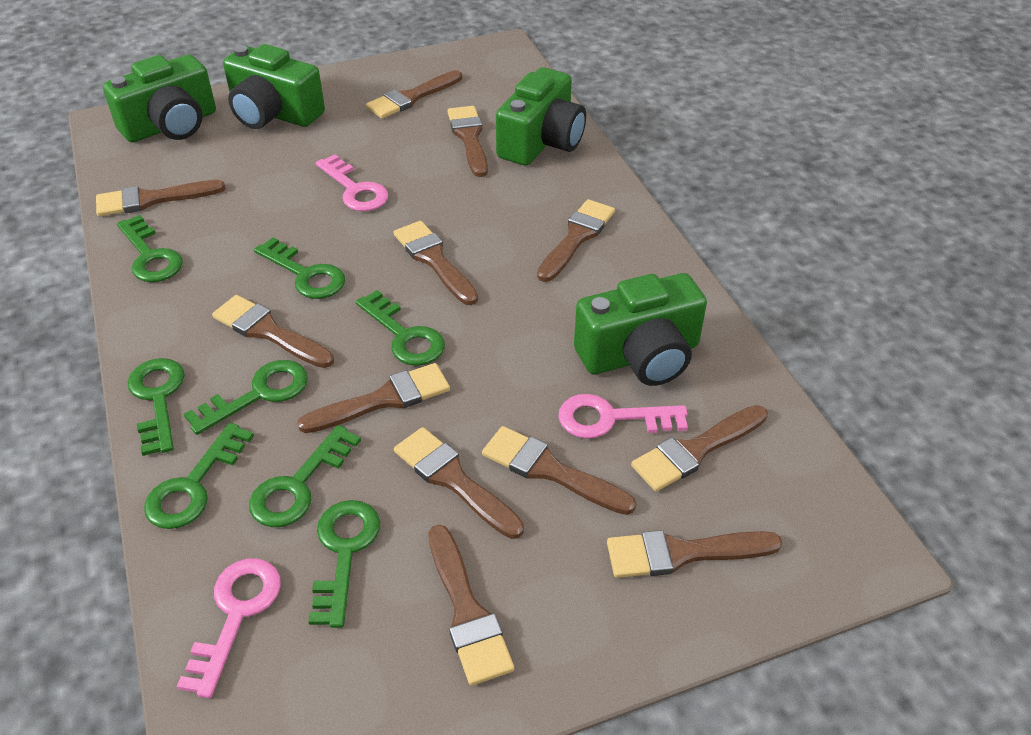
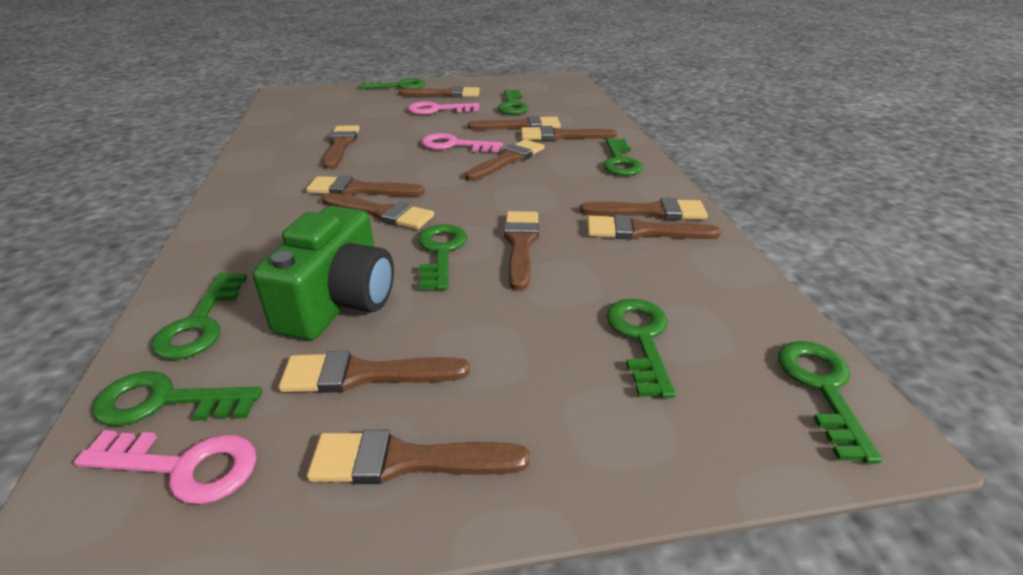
green camera: 4 -> 1

